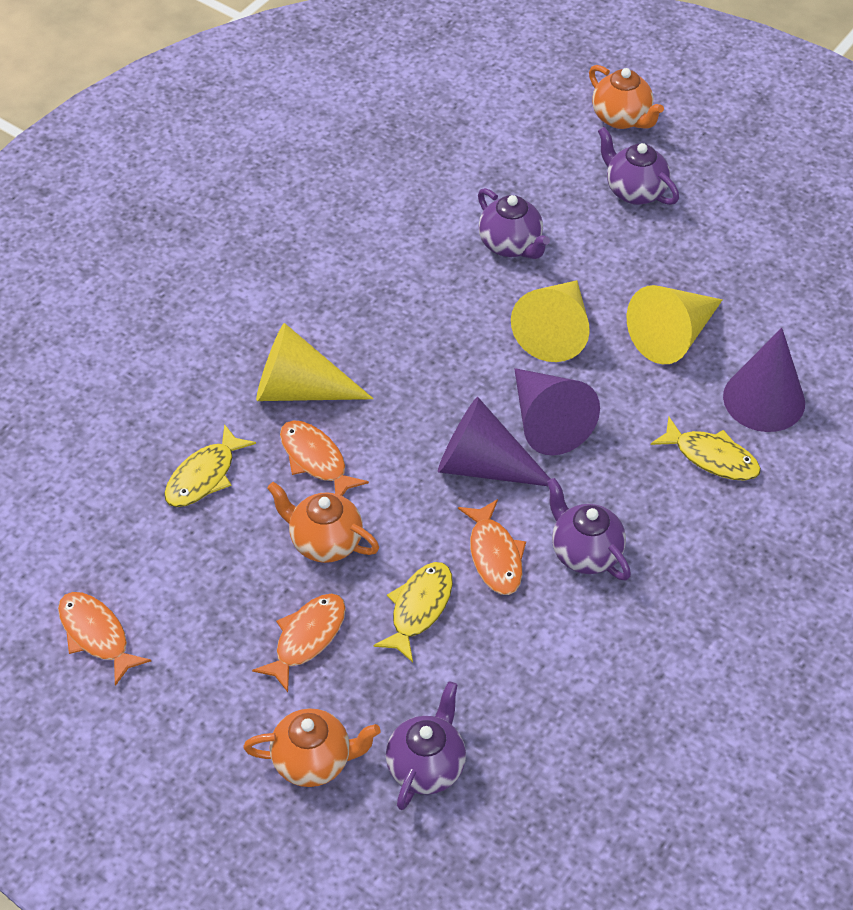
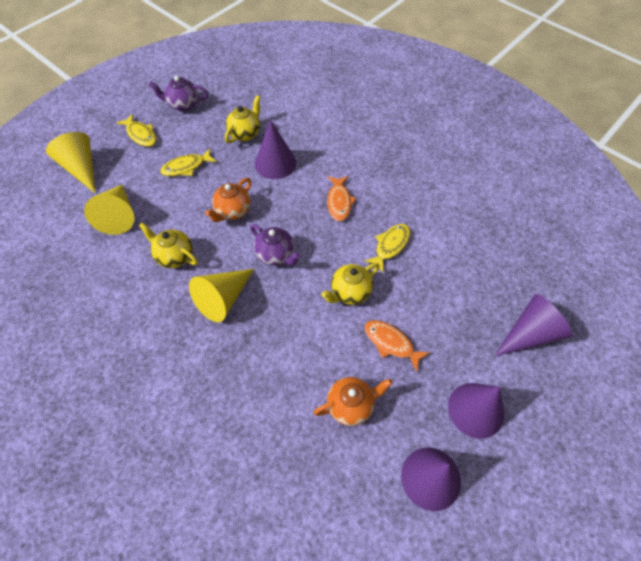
orange fish: 4 -> 2
orange teapot: 3 -> 2
purple cone: 3 -> 4
purple teapot: 4 -> 2
yellow teapot: 0 -> 3

